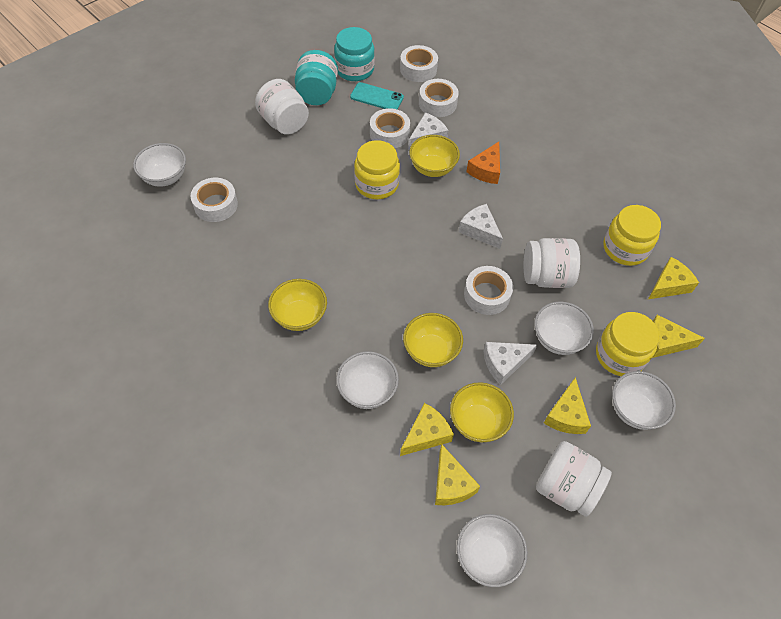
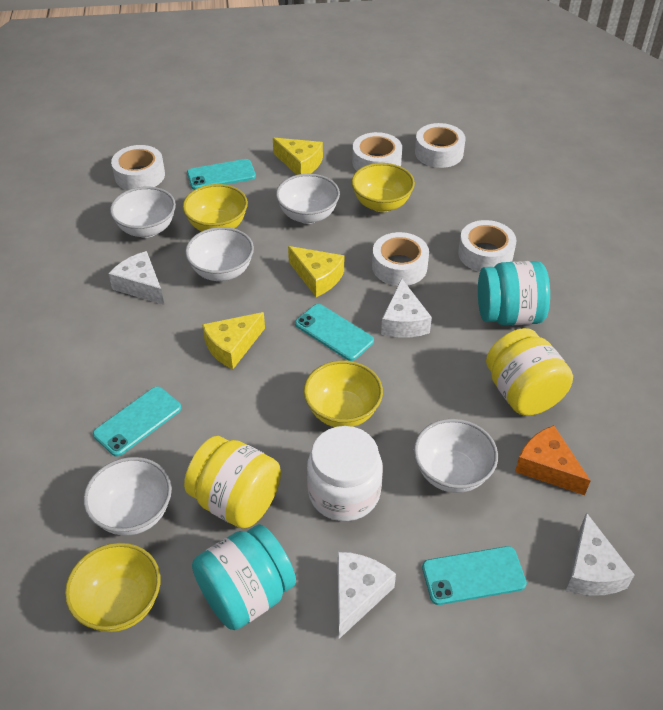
turquoise phone: 1 -> 4
white cheese: 3 -> 4
white jar: 3 -> 1
yellow cheese: 5 -> 3
yellow jar: 3 -> 2

